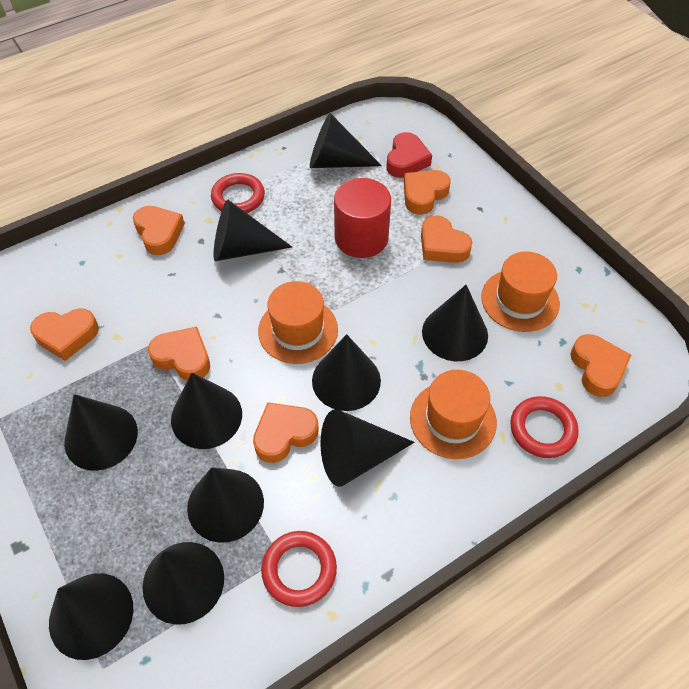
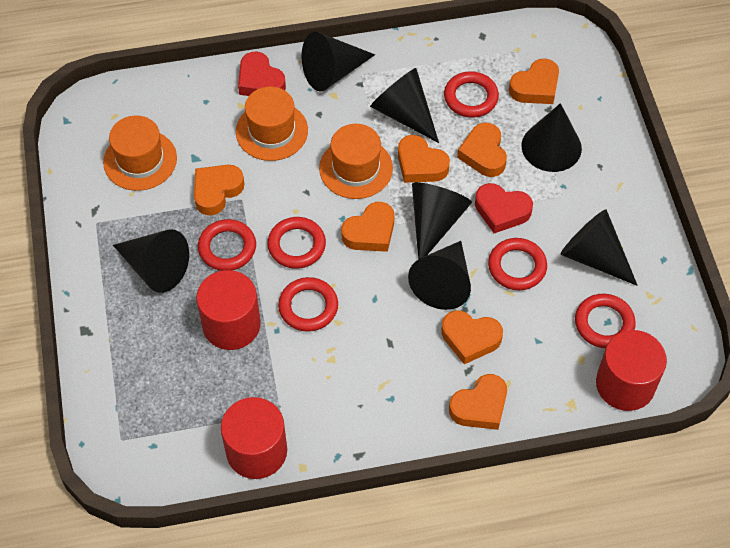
black cone: 10 -> 7
red cylinder: 1 -> 3
red heart: 1 -> 2
red ring: 3 -> 6

